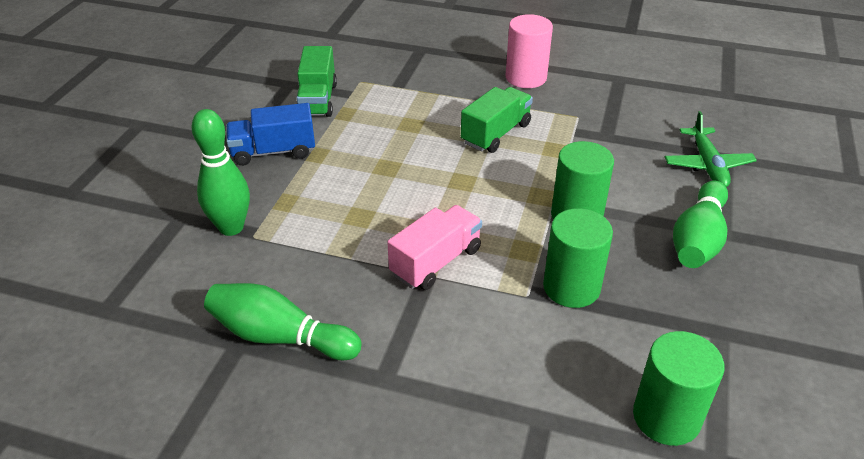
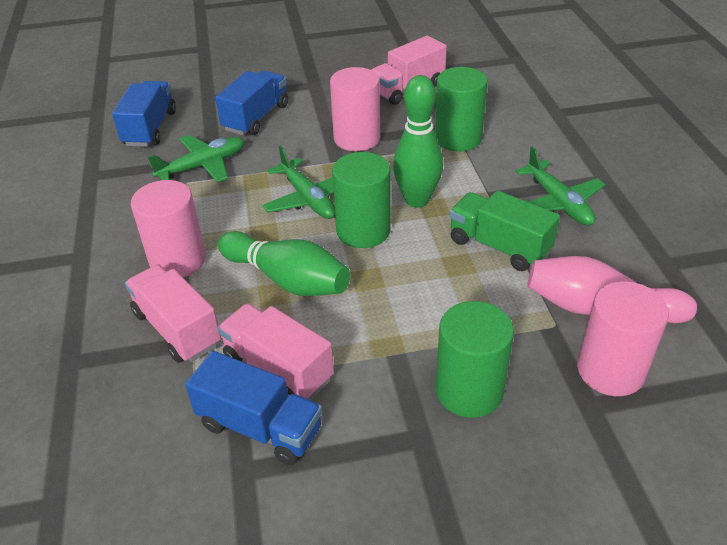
blue truck: 1 -> 3
green bowling pin: 3 -> 2
green plane: 1 -> 3
green truck: 2 -> 1
pink bowling pin: 0 -> 1
pink cylinder: 1 -> 3
pink truck: 1 -> 3

